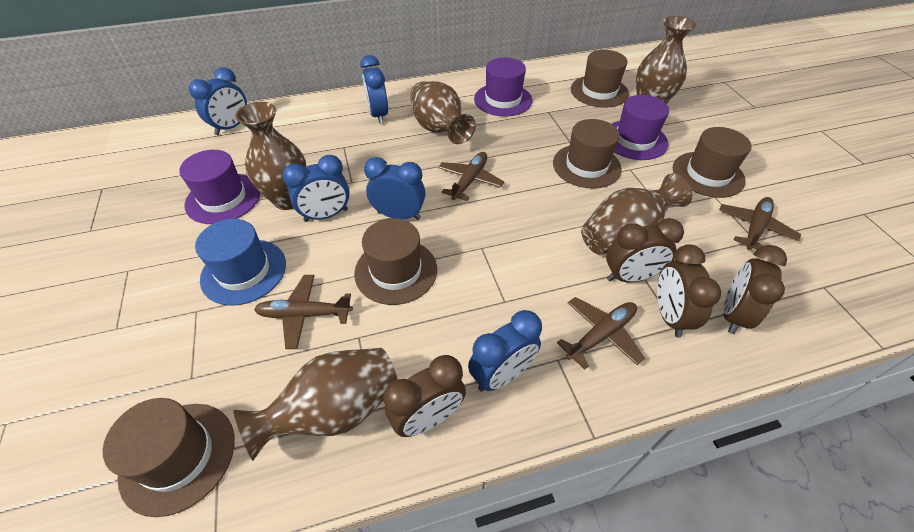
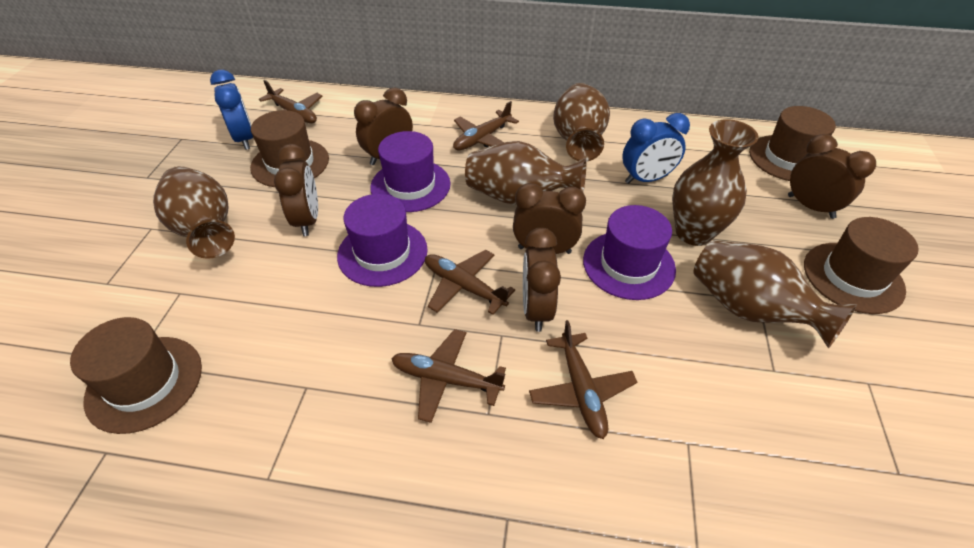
blue clock: 5 -> 2
blue hat: 1 -> 0
brown clock: 4 -> 5
brown hat: 5 -> 4
brown plane: 4 -> 5

